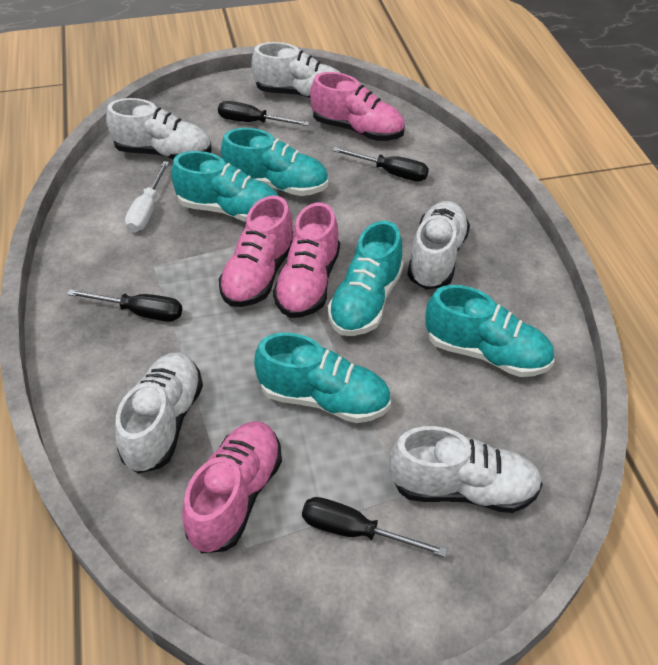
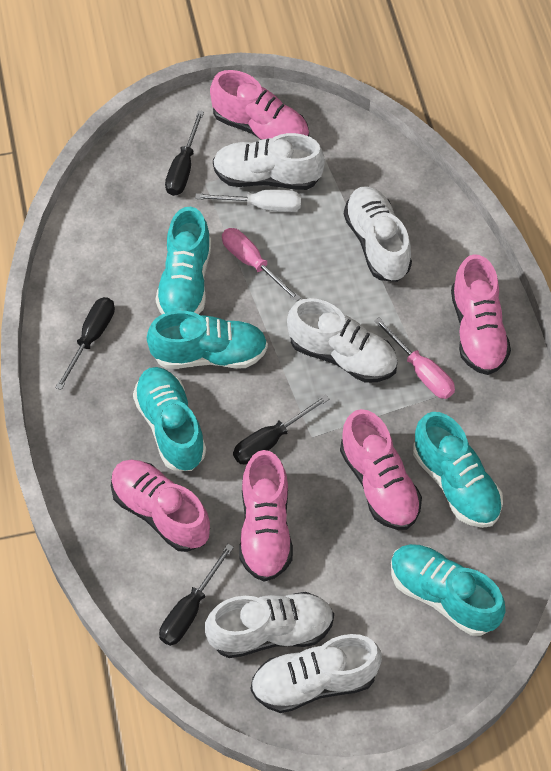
pink screwdriver: 0 -> 2
pink shoe: 4 -> 5

